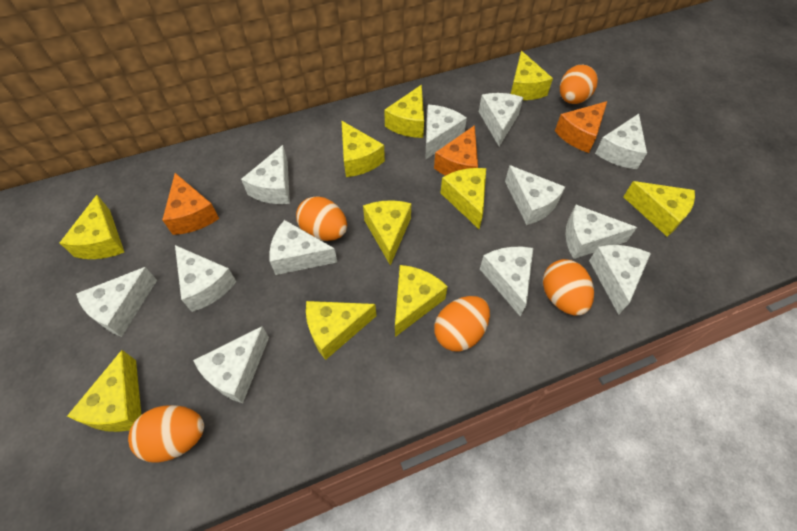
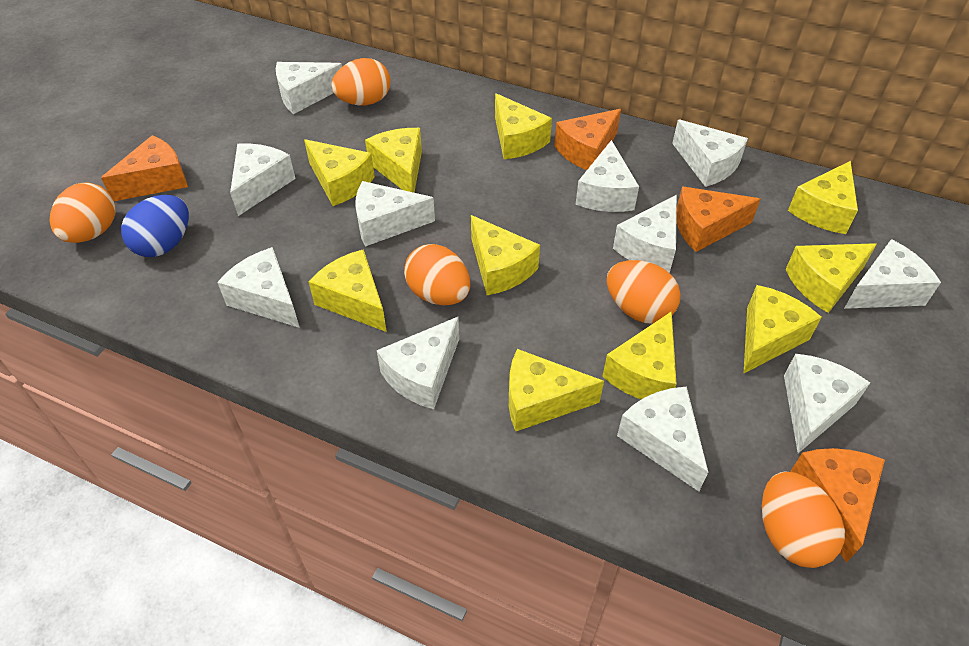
blue egg: 0 -> 1
orange cheese: 3 -> 4
white cheese: 12 -> 11

